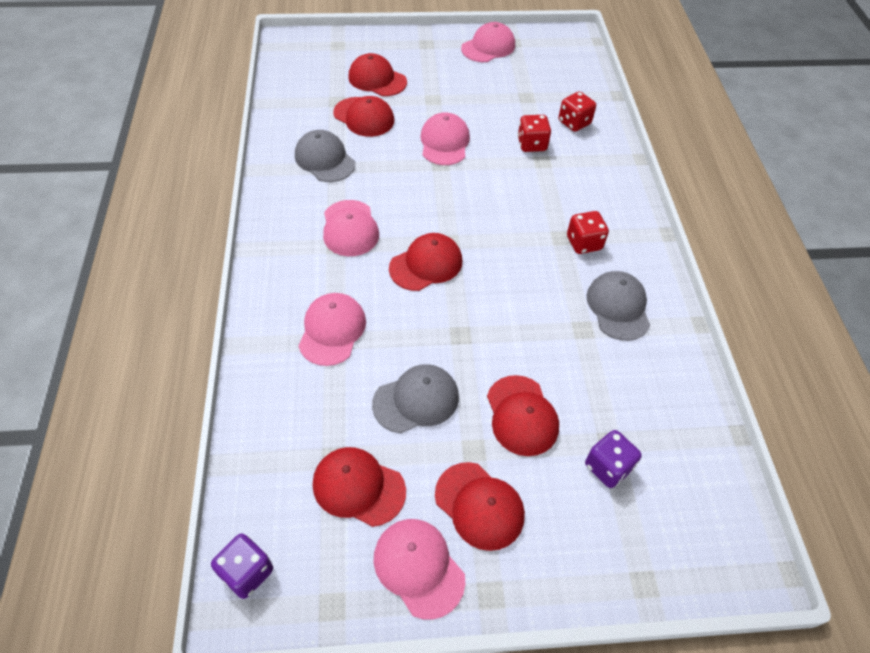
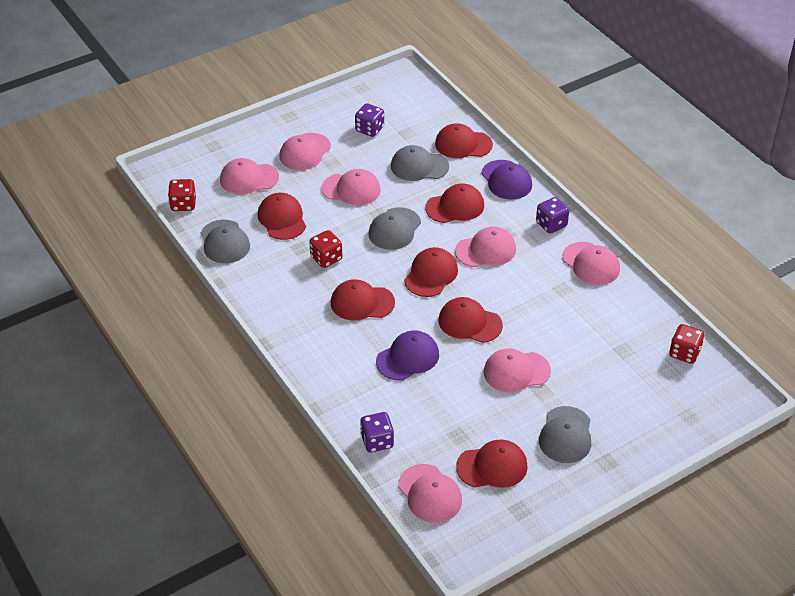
grey cap: 3 -> 4
pink cap: 5 -> 7
purple cap: 0 -> 2
purple dice: 2 -> 3
red cap: 6 -> 7

